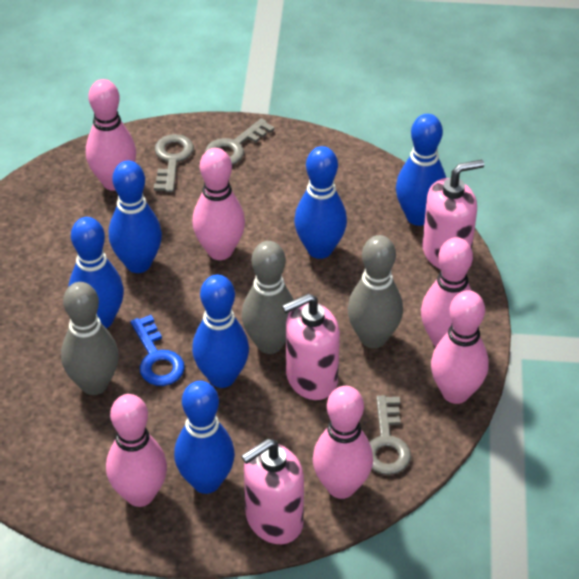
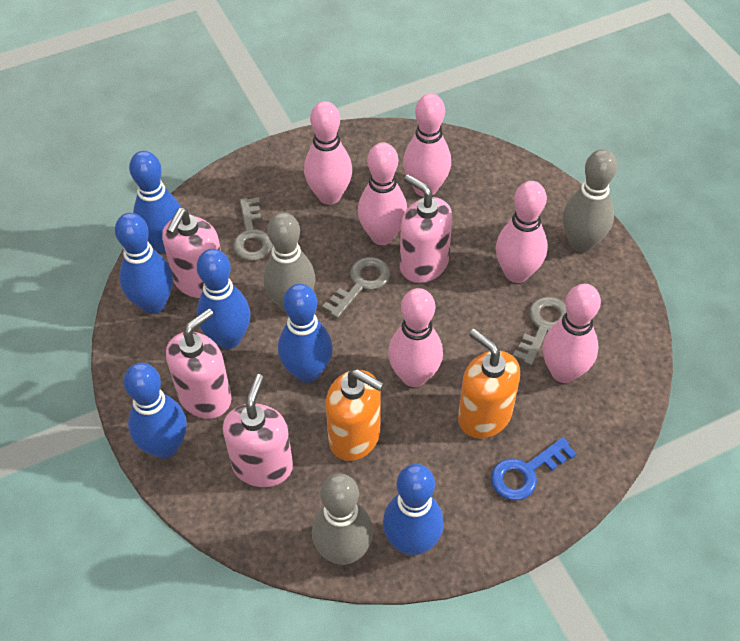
orange soap dispenser: 0 -> 2
pink soap dispenser: 3 -> 4

